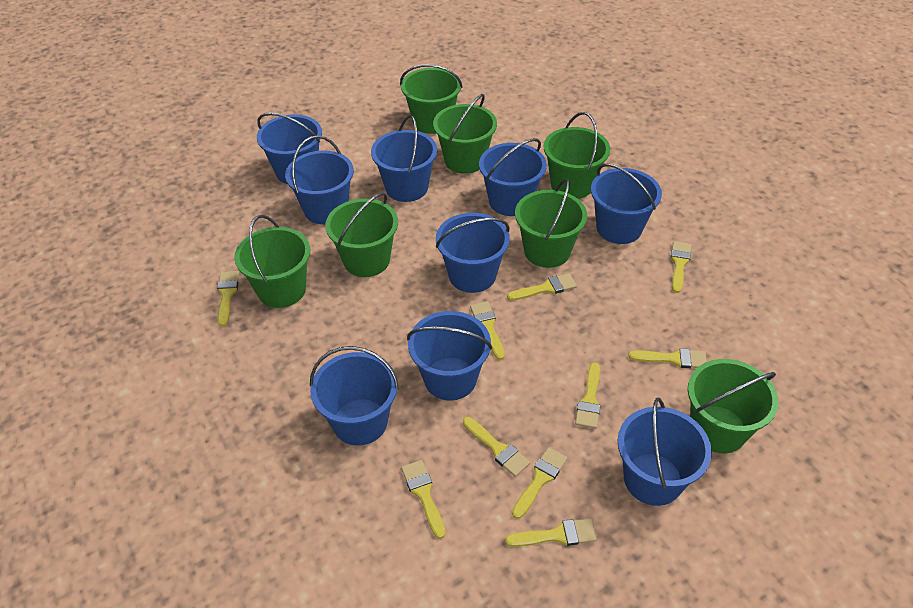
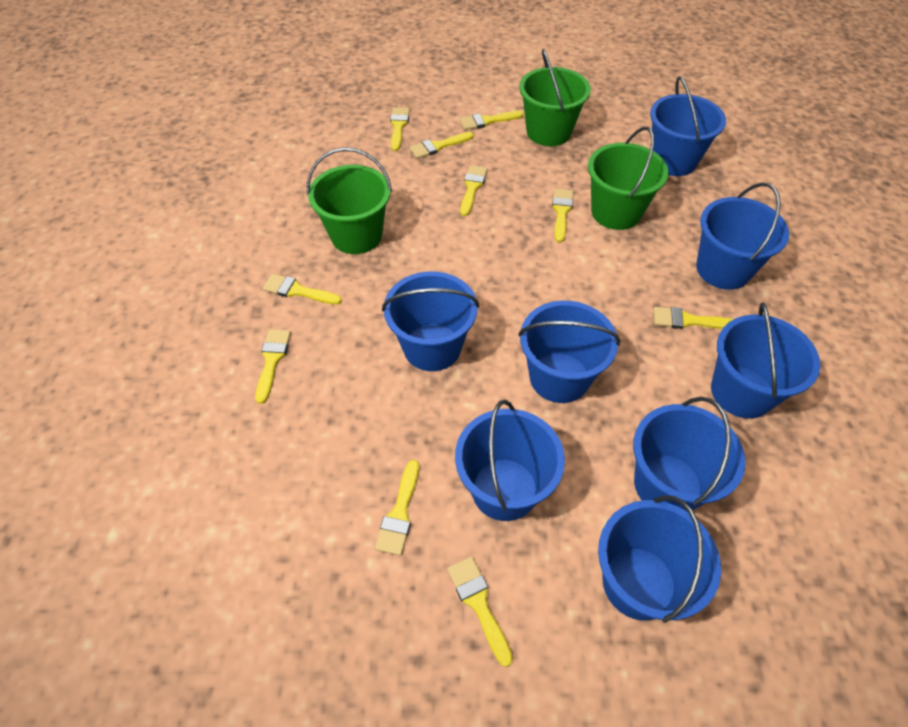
blue bucket: 9 -> 8
green bucket: 7 -> 3

